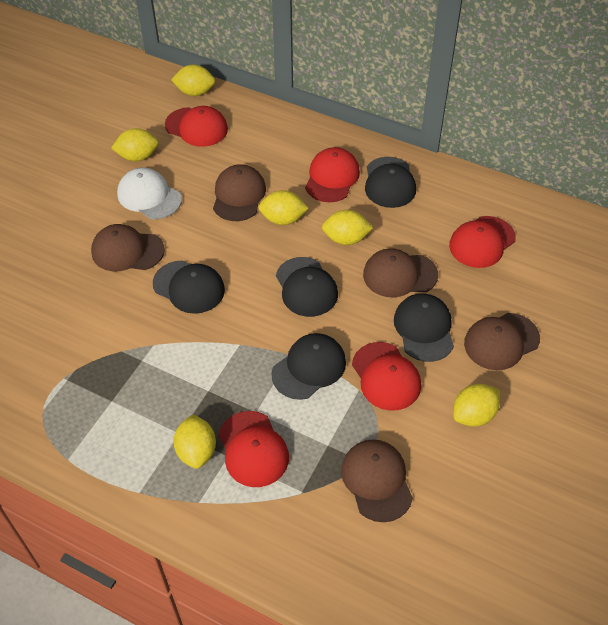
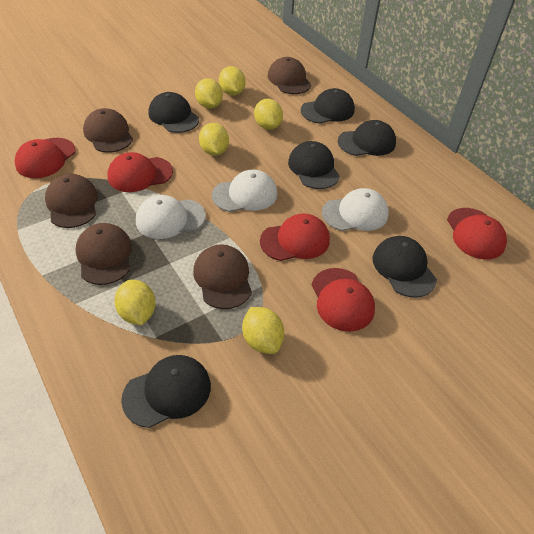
black cap: 5 -> 6
white cap: 1 -> 3

